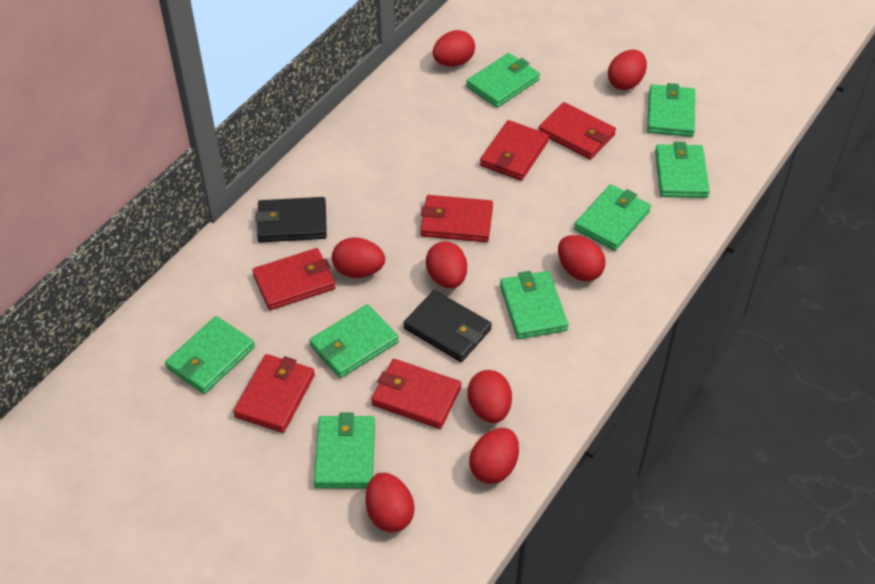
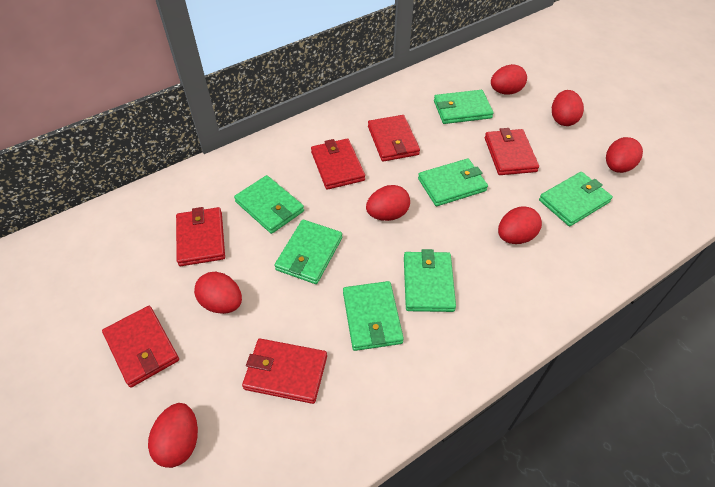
black wallet: 2 -> 0
green wallet: 8 -> 7
red egg: 8 -> 7

